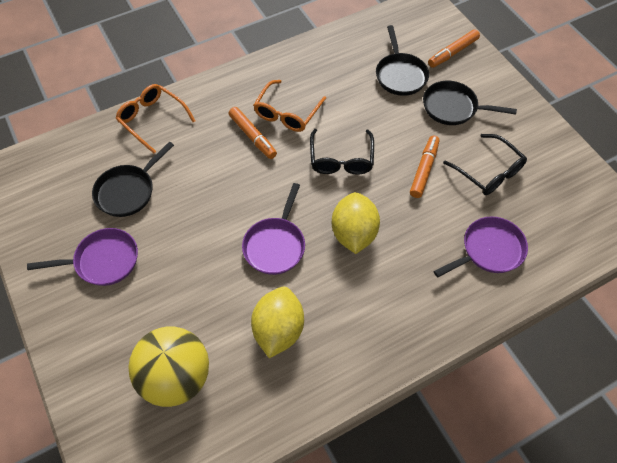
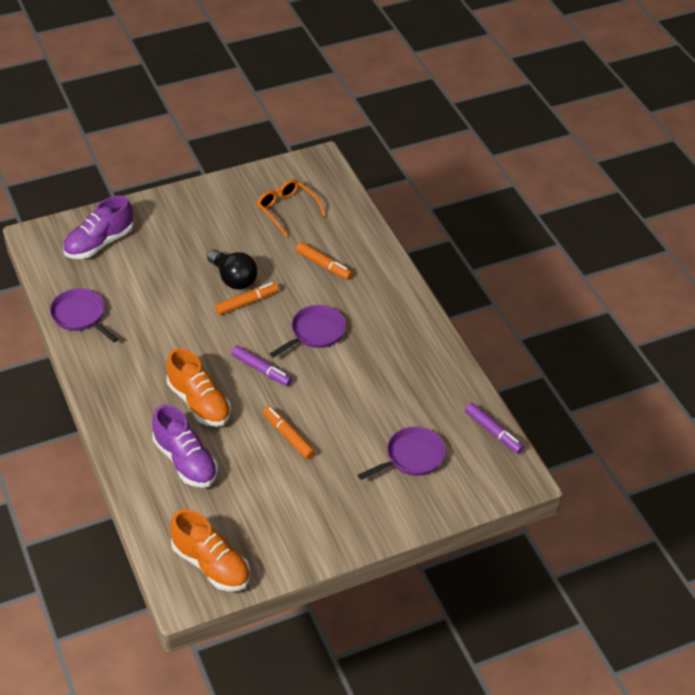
black glasses: 2 -> 0
black light bulb: 0 -> 1
black pan: 3 -> 0
orange glasses: 2 -> 1
orange shoe: 0 -> 2
purple marker: 0 -> 2
purple shoe: 0 -> 2
yellow ball: 1 -> 0
yellow lemon: 2 -> 0

